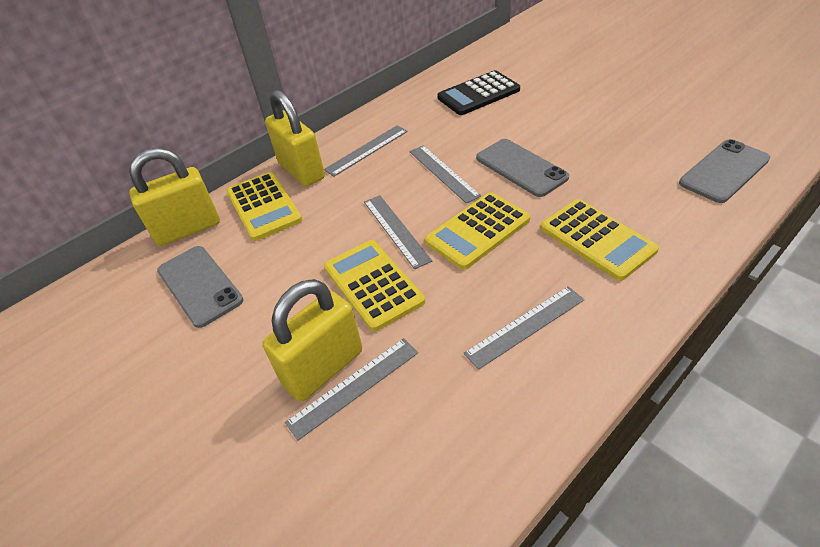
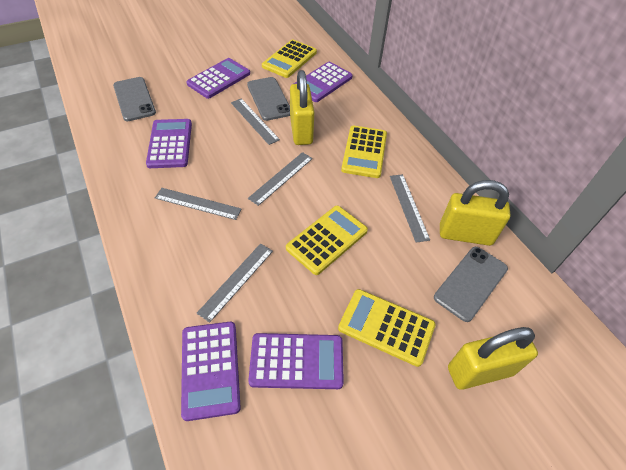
black calculator: 1 -> 0
purple calculator: 0 -> 5

